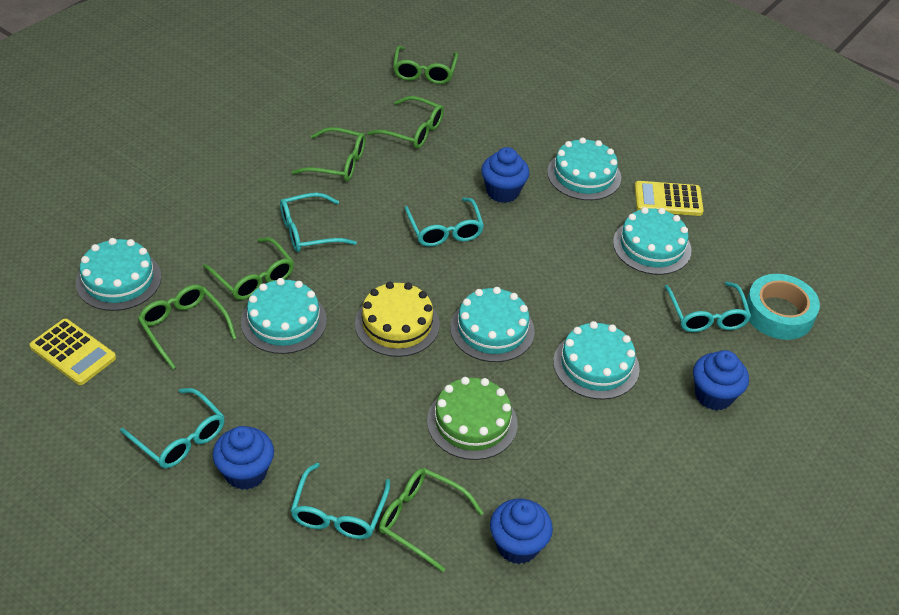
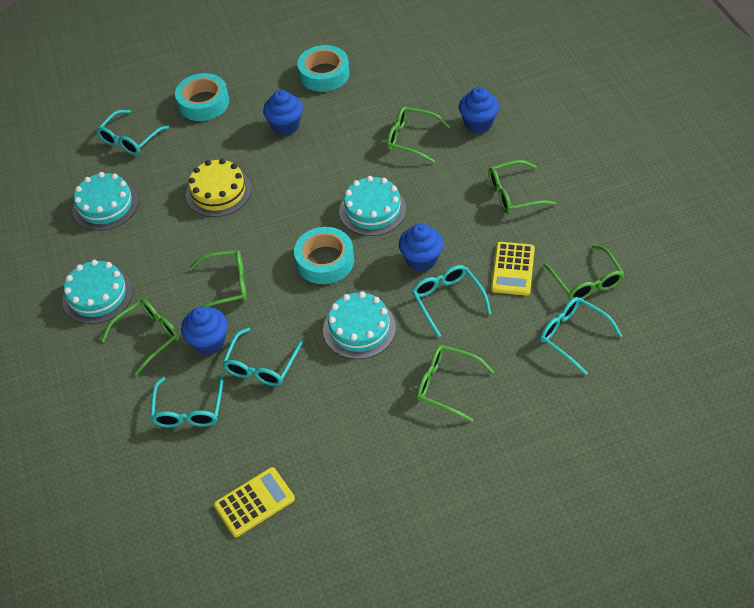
green cake: 1 -> 0
turquoise cake: 6 -> 4
turquoise tape: 1 -> 3

